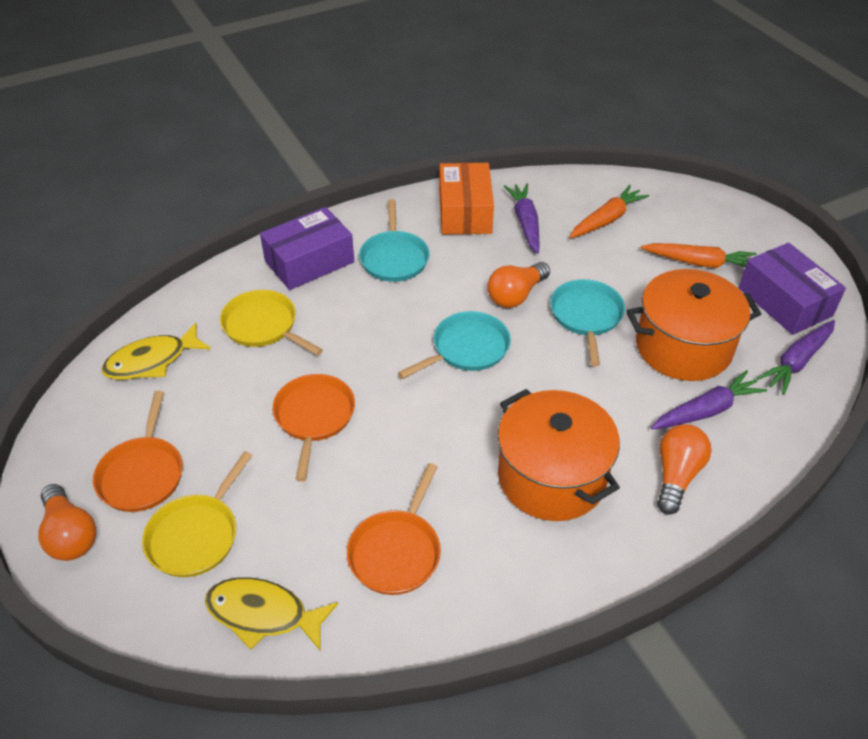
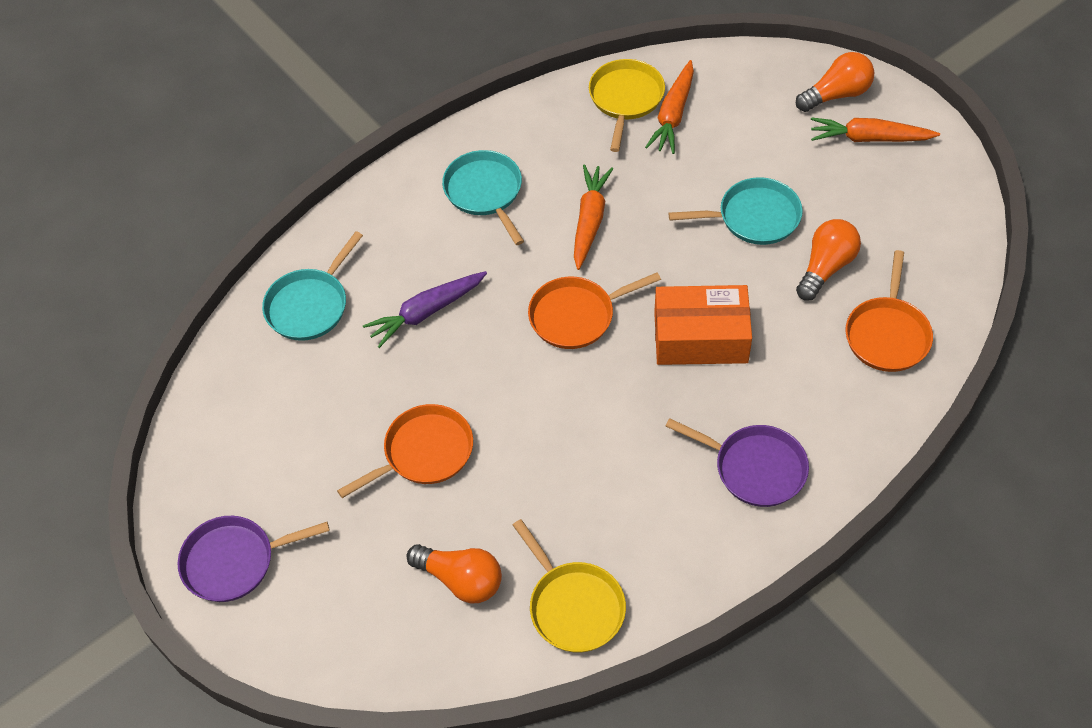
orange carrot: 2 -> 3
orange pot: 2 -> 0
purple box: 2 -> 0
purple carrot: 3 -> 1
purple pan: 0 -> 2
yellow fish: 2 -> 0

